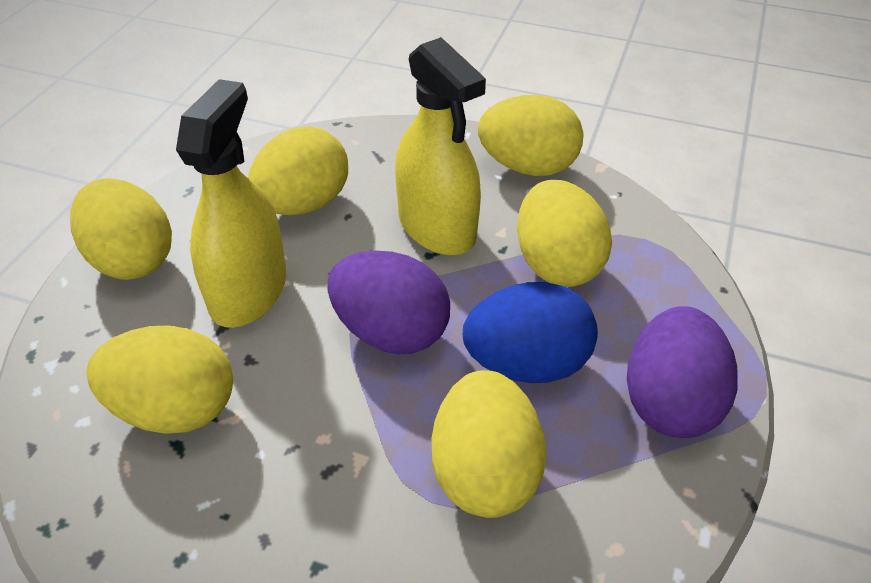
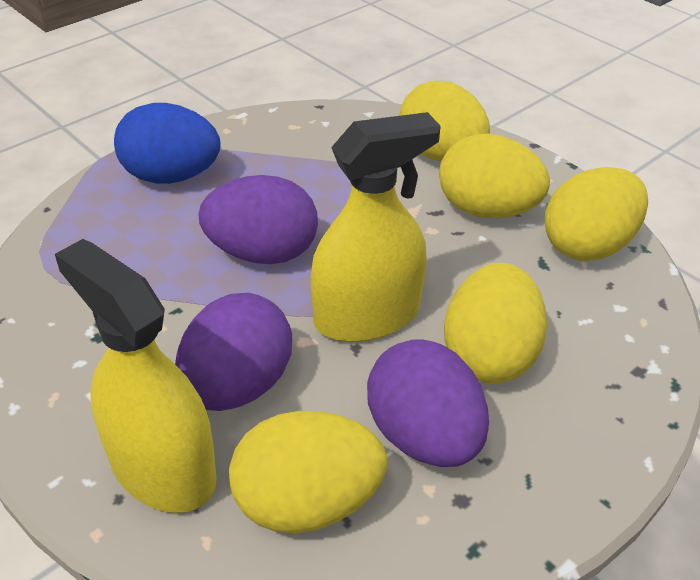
purple egg: 2 -> 3
yellow egg: 6 -> 5

